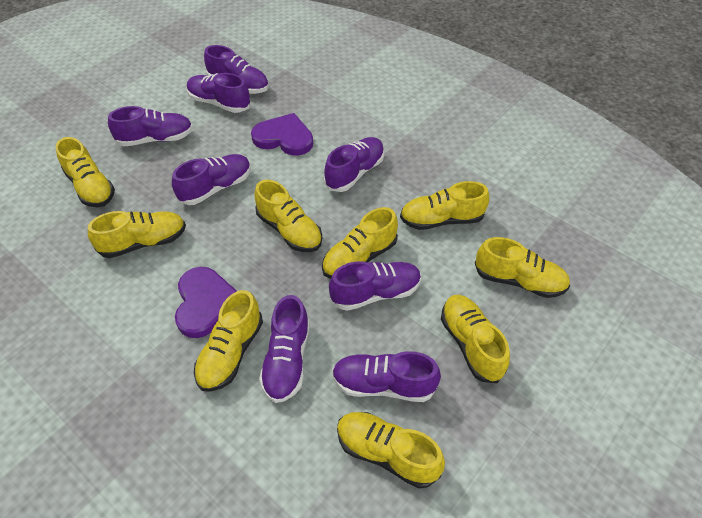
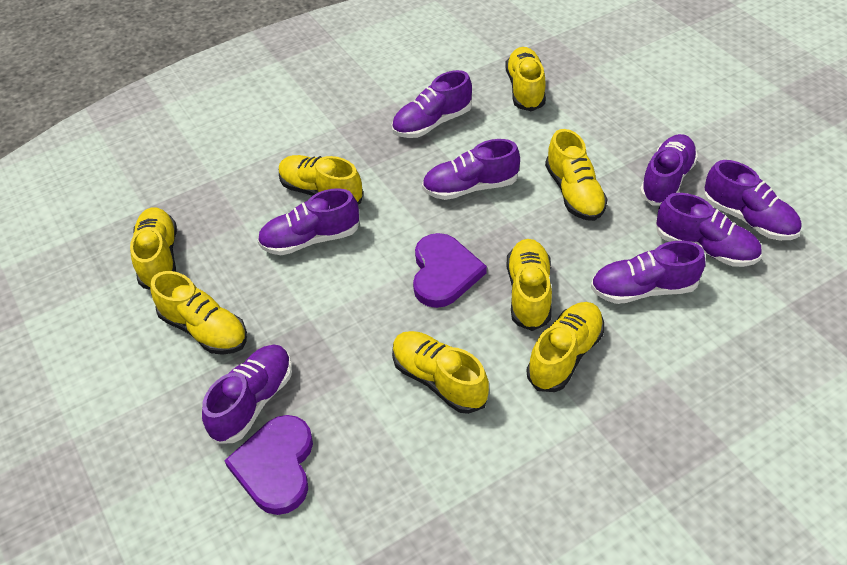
yellow shoe: 9 -> 8

